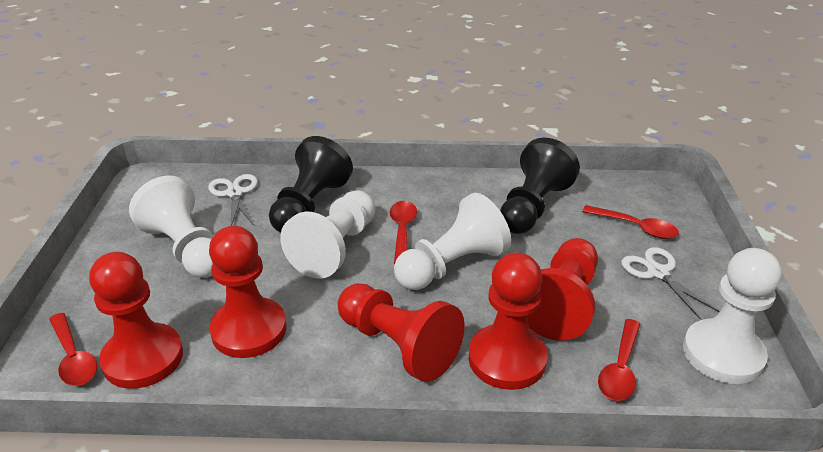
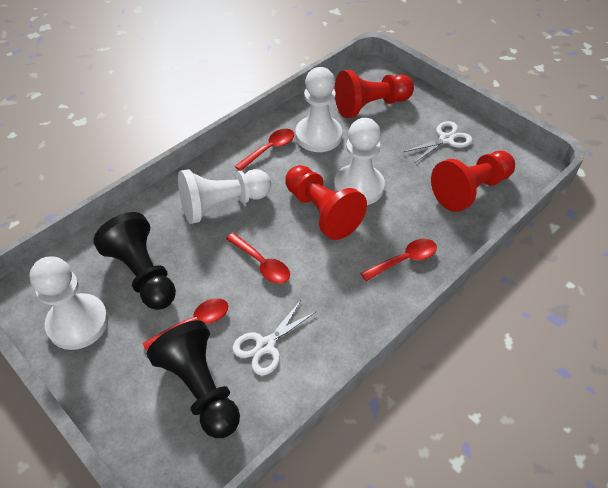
red pawn: 5 -> 3

